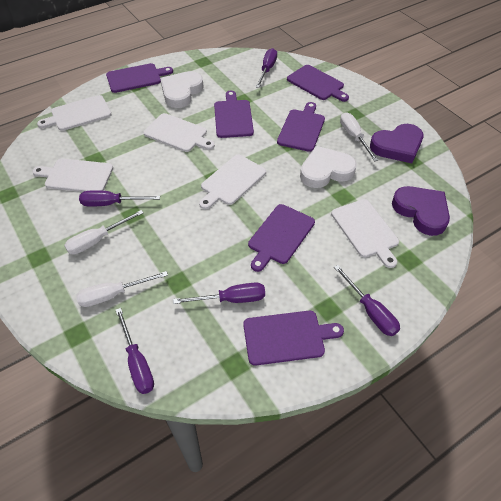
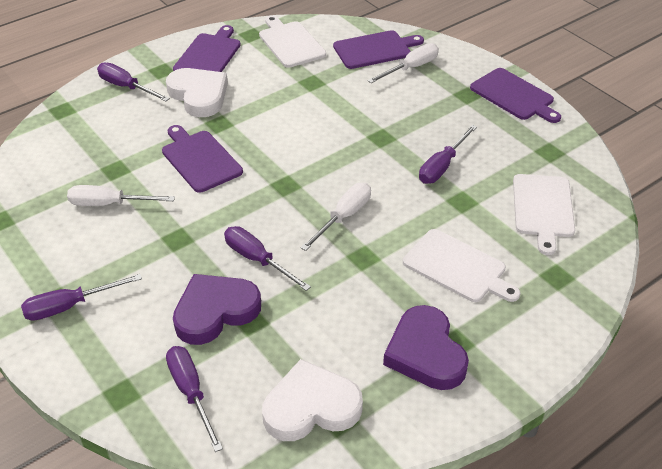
purple cutting board: 6 -> 4
white cutting board: 5 -> 3

